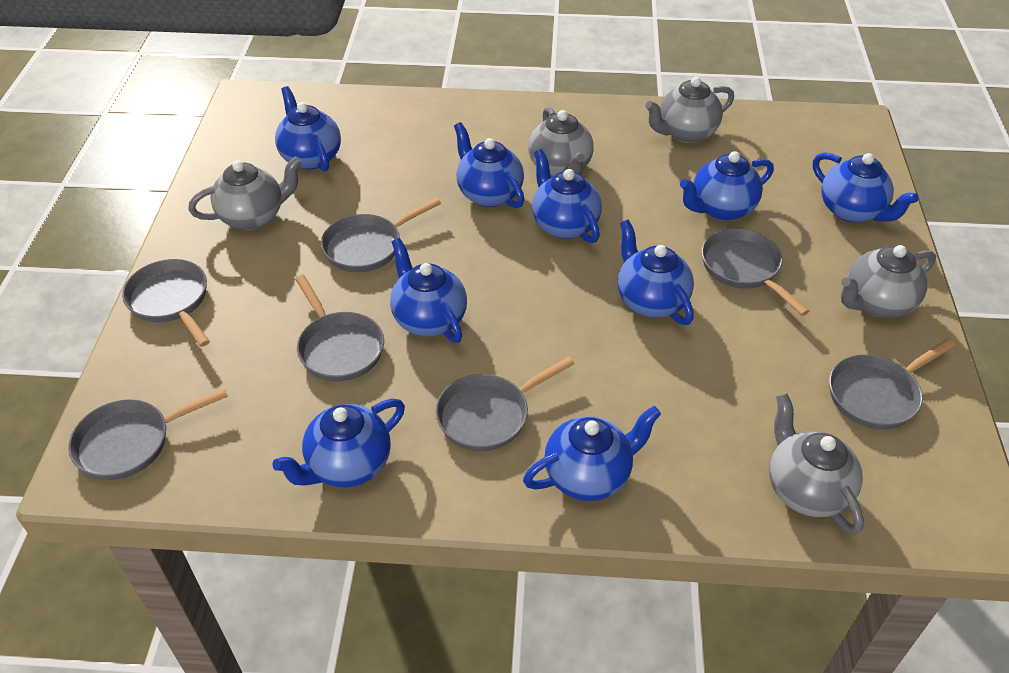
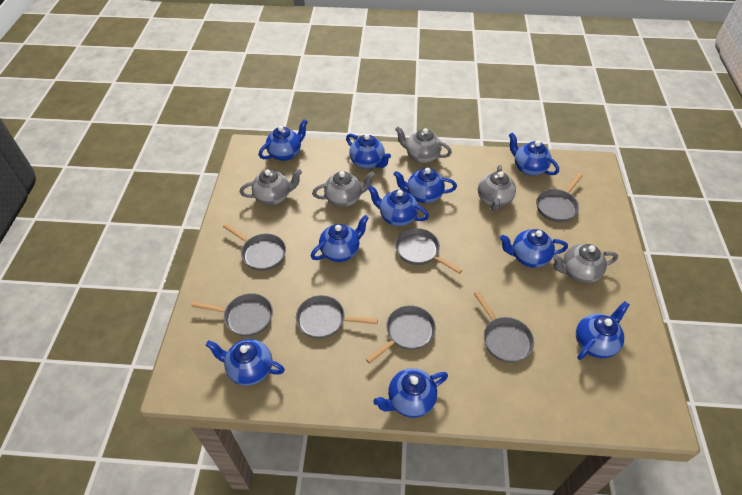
blue teapot: 9 -> 10

